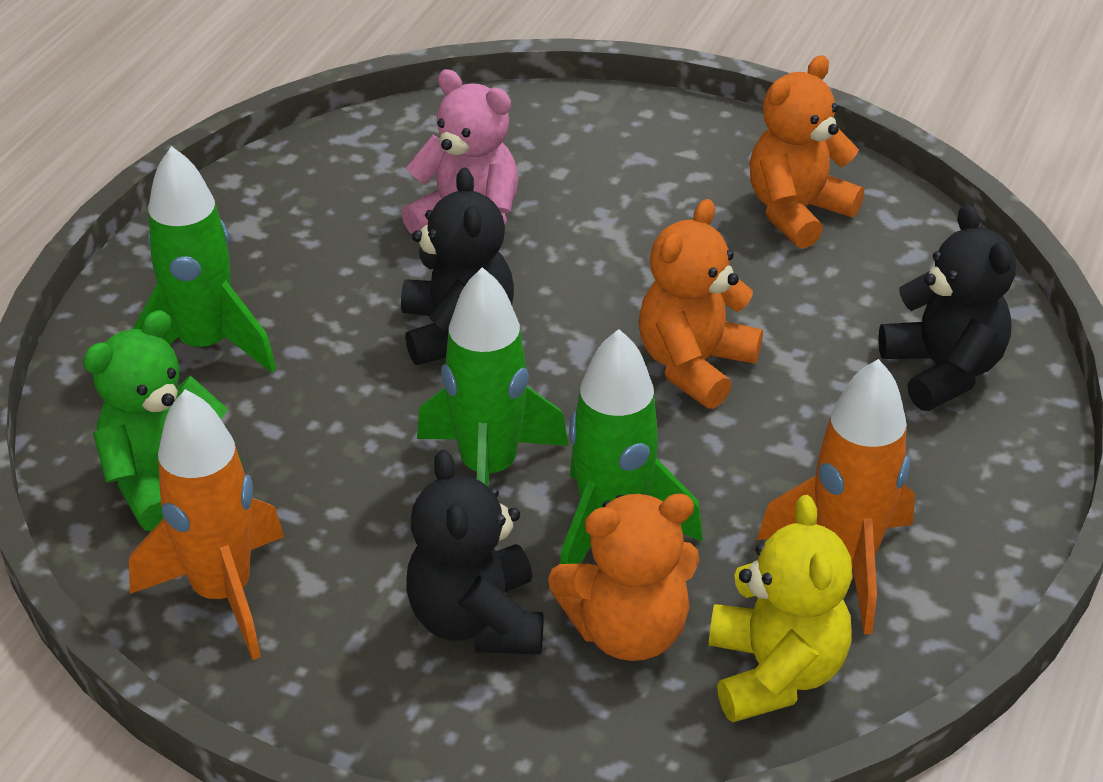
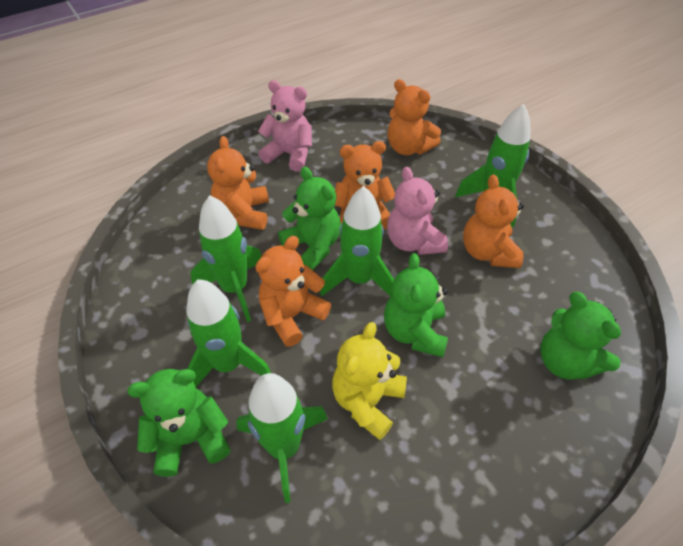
black teddy bear: 3 -> 0
green rocket: 3 -> 5
green teddy bear: 1 -> 4
orange rocket: 2 -> 0
orange teddy bear: 3 -> 5
pink teddy bear: 1 -> 2

